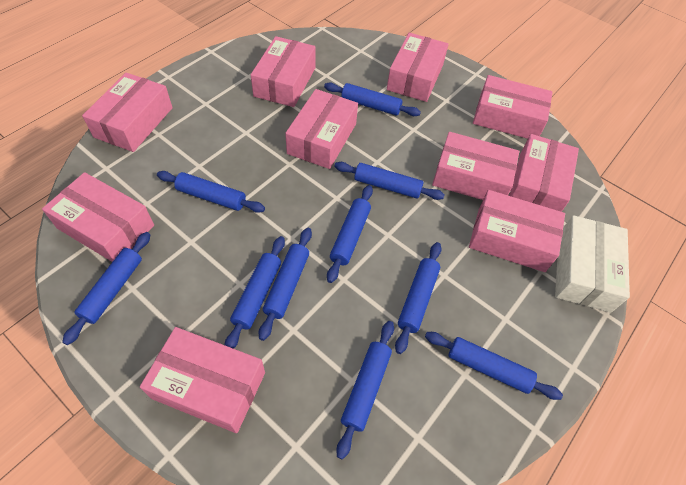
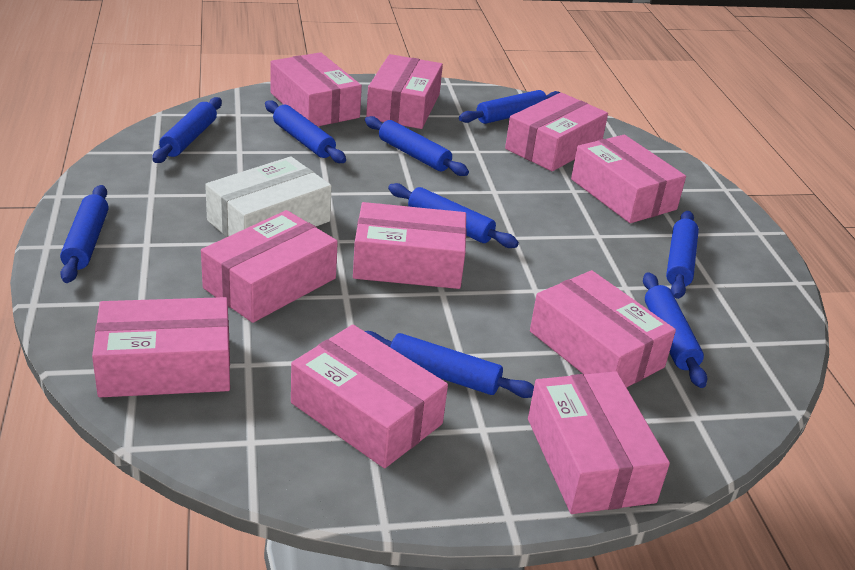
blue rolling pin: 10 -> 9

